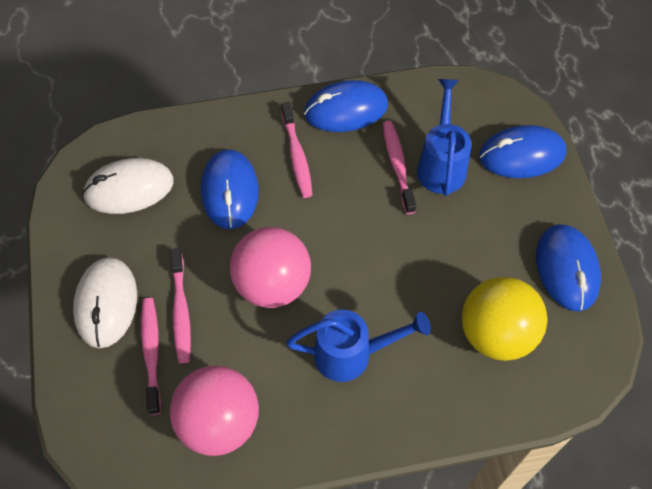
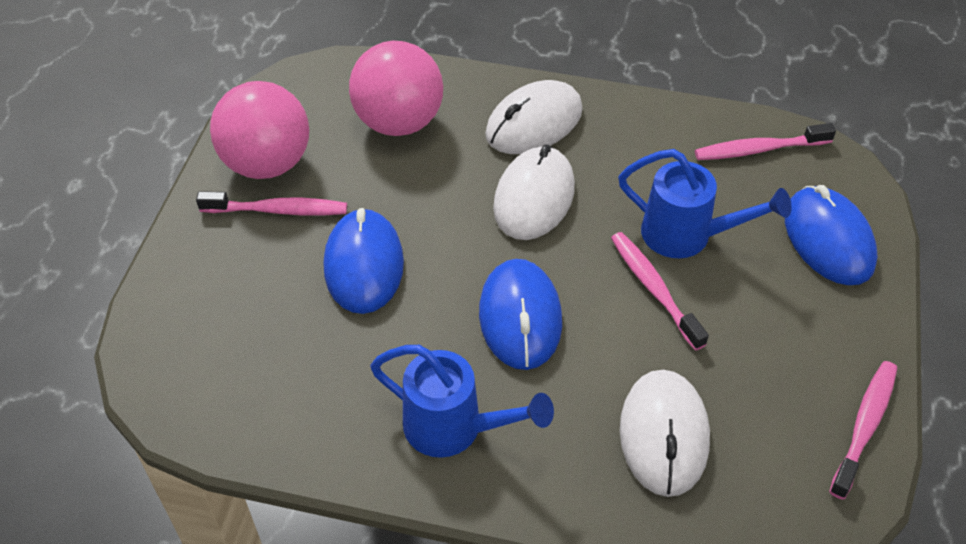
blue mouse: 4 -> 3
white mouse: 2 -> 3
yellow ball: 1 -> 0

